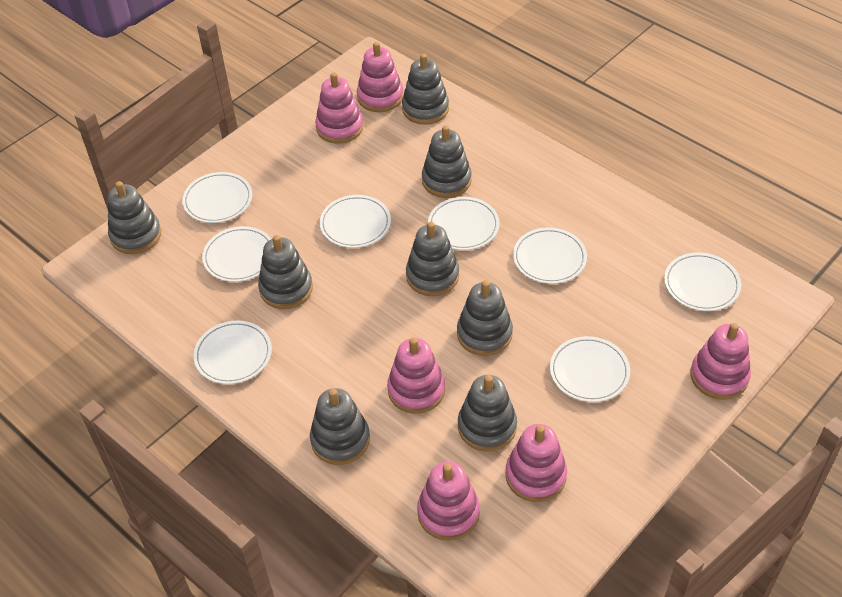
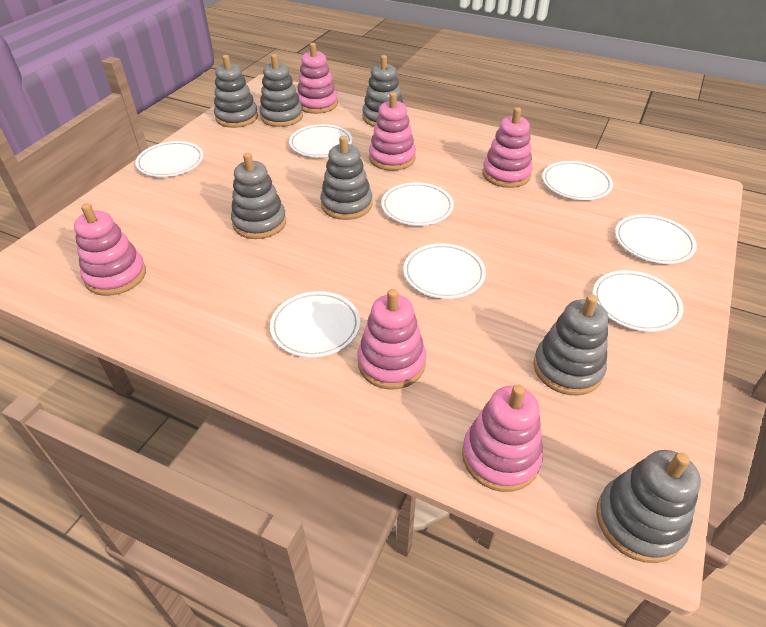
grey stacking toy: 8 -> 7

